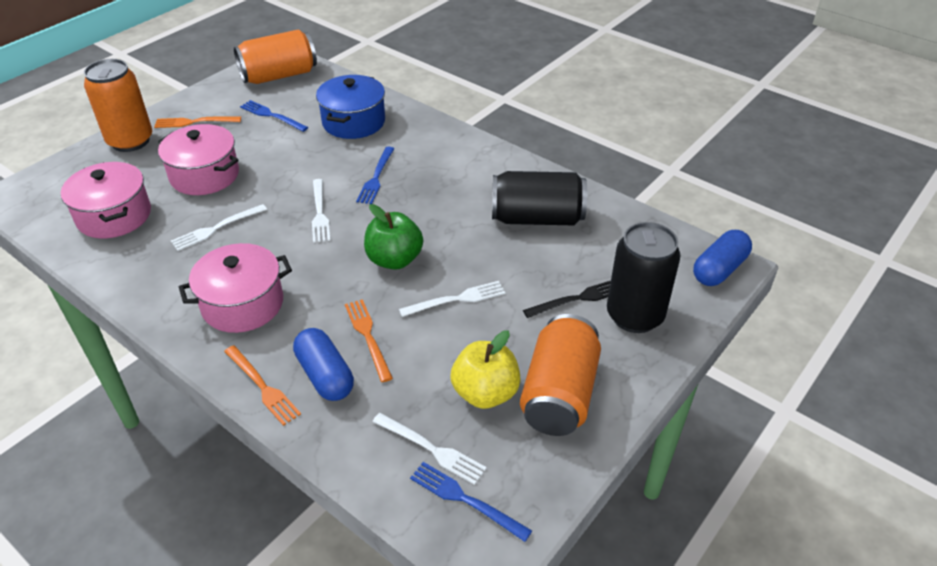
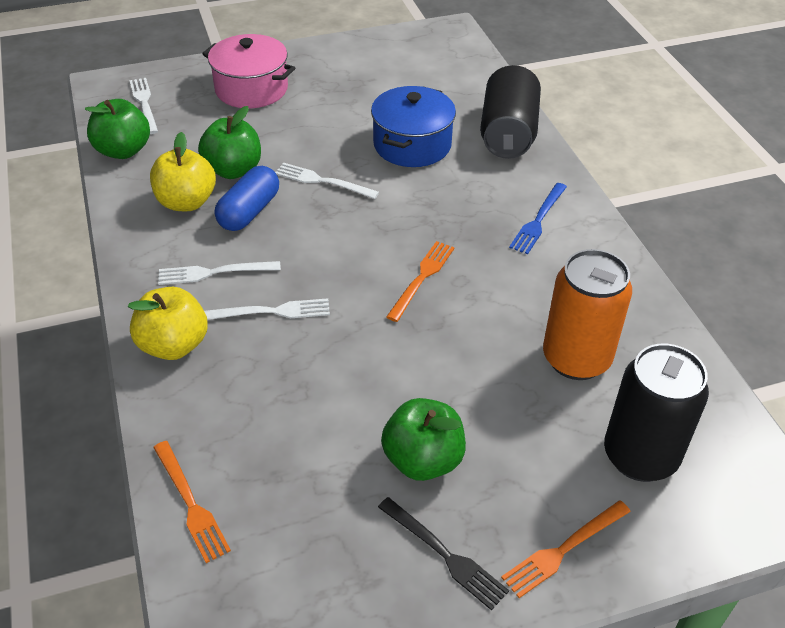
blue capsule: 2 -> 1
blue fork: 3 -> 1
green apple: 1 -> 3
orange can: 3 -> 1
pink pot: 3 -> 1
yellow apple: 1 -> 2

